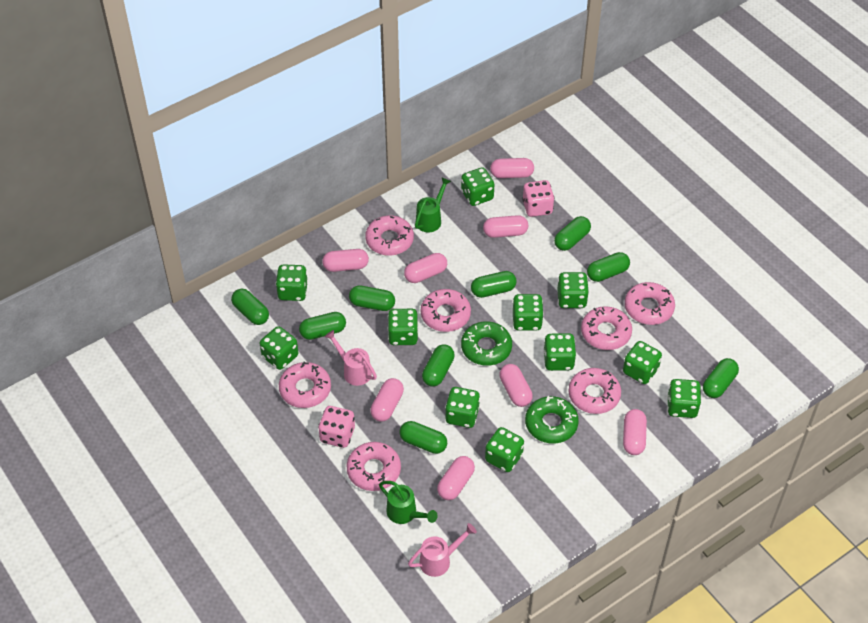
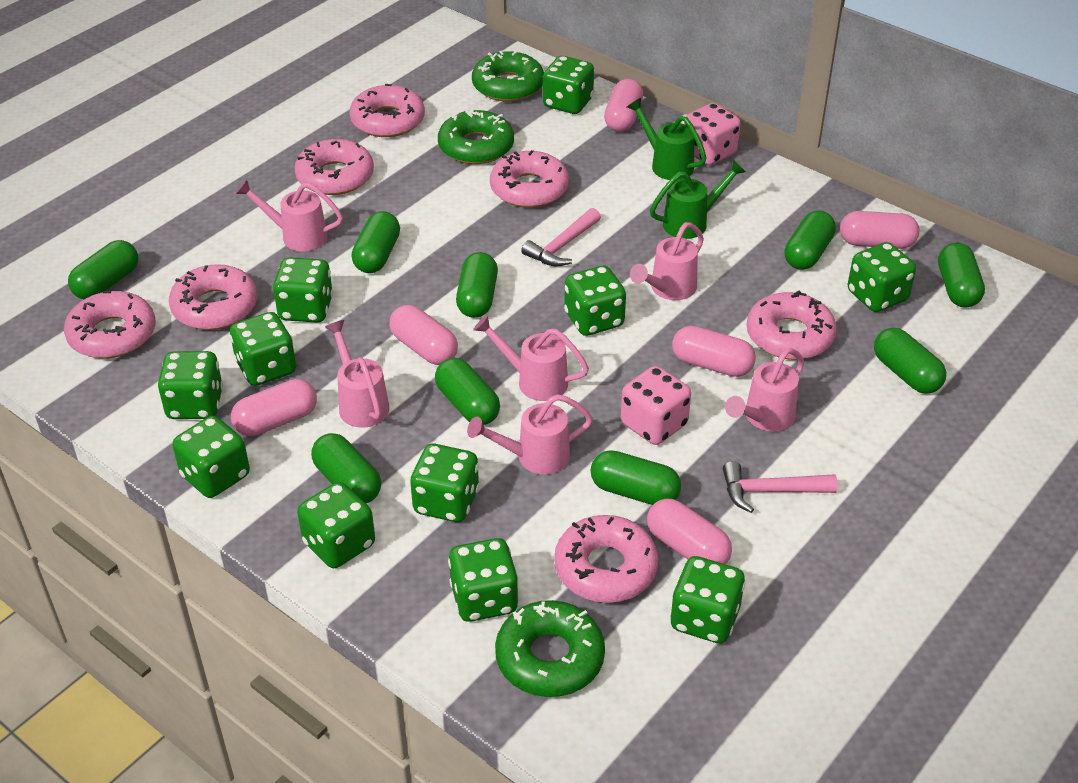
green donut: 2 -> 3
pink capsule: 8 -> 6
pink hammer: 0 -> 2
pink watering can: 2 -> 6

